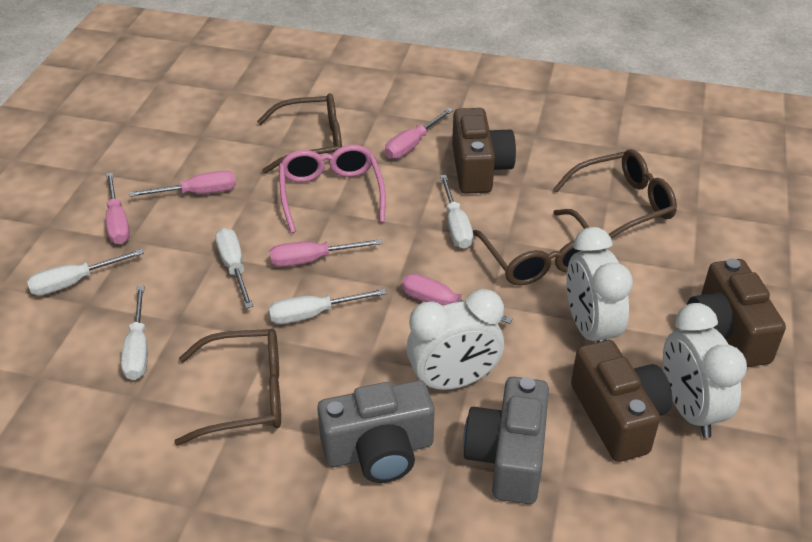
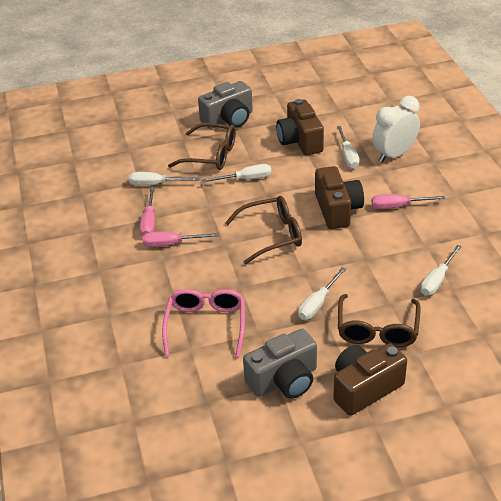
brown glasses: 4 -> 3
pink screwdriver: 5 -> 3
white clock: 3 -> 1

